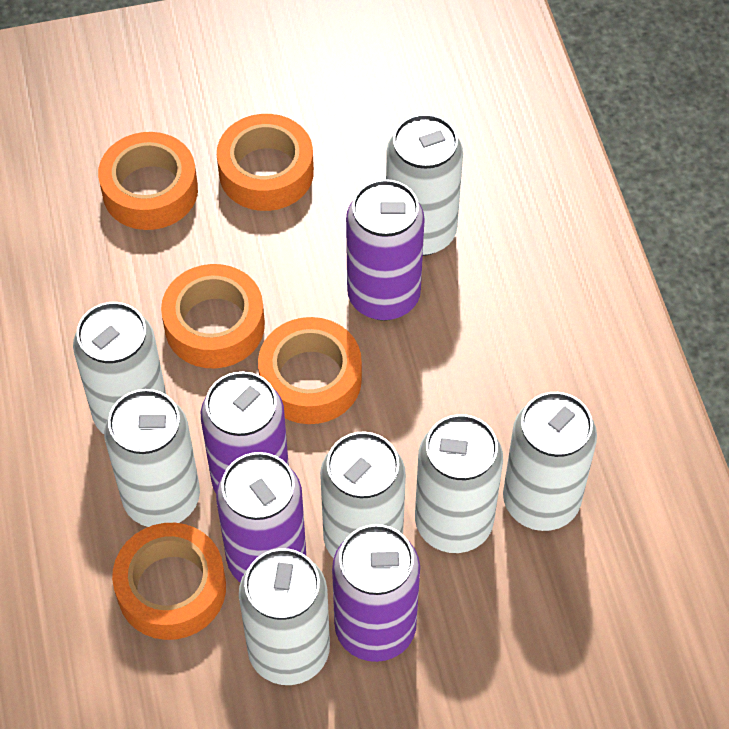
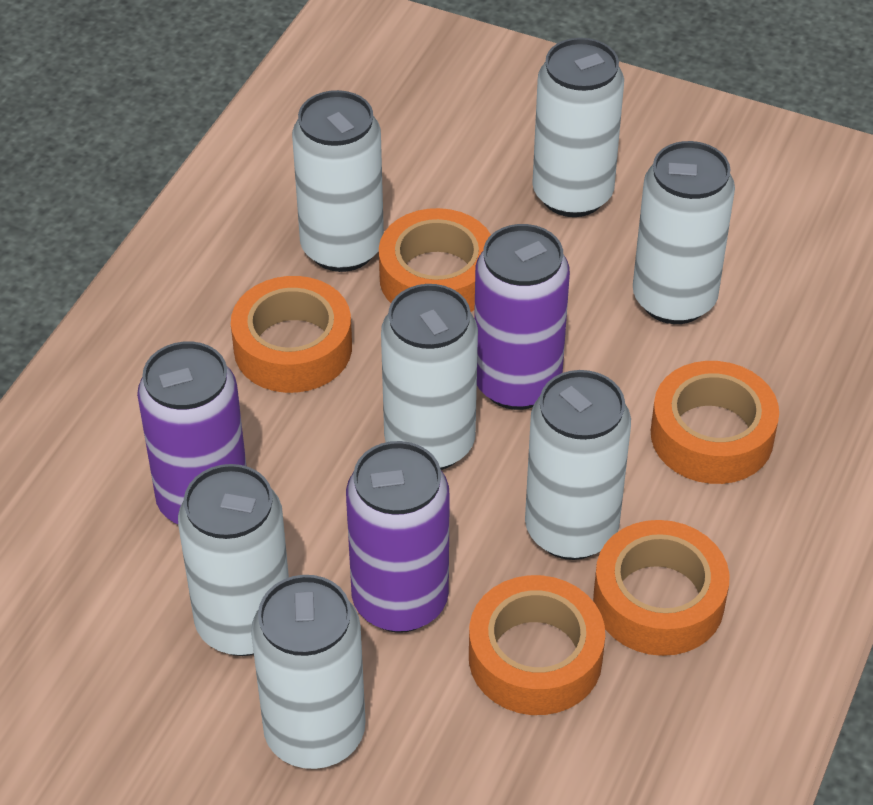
purple can: 4 -> 3

